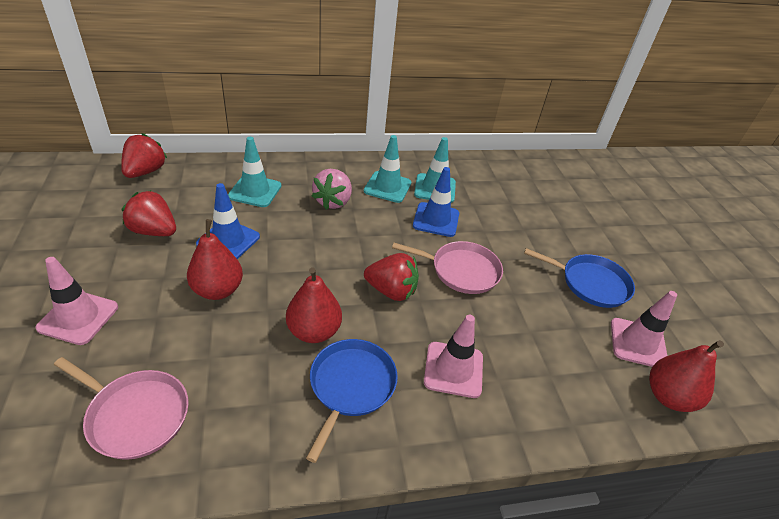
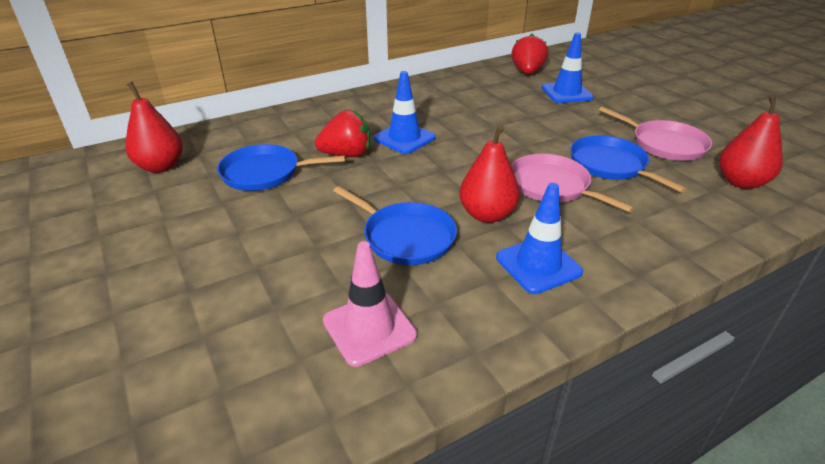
blue pan: 2 -> 3
blue traffic cone: 2 -> 3
pink strawberry: 1 -> 0
pink traffic cone: 3 -> 1
red strawberry: 3 -> 2
turquoise traffic cone: 3 -> 0

